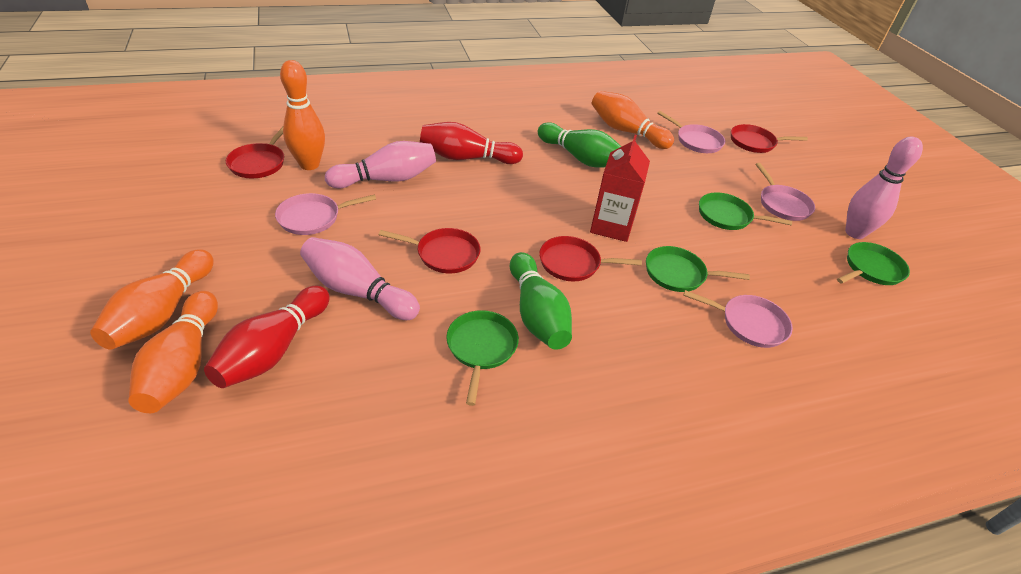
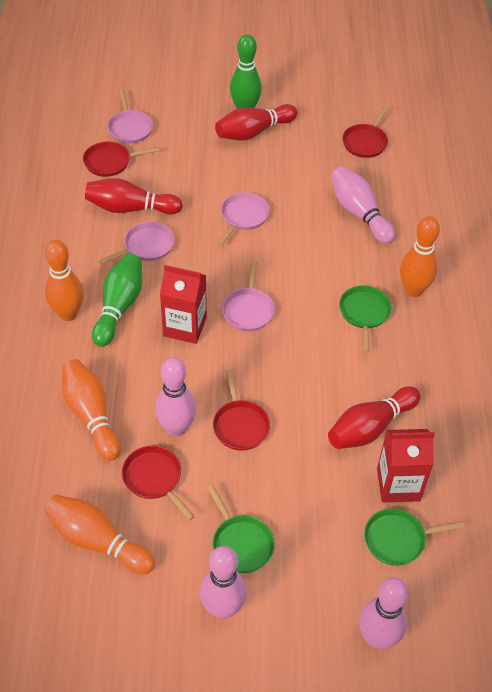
green pan: 4 -> 3
pink bowling pin: 3 -> 4
red bowling pin: 2 -> 3
red carton: 1 -> 2

